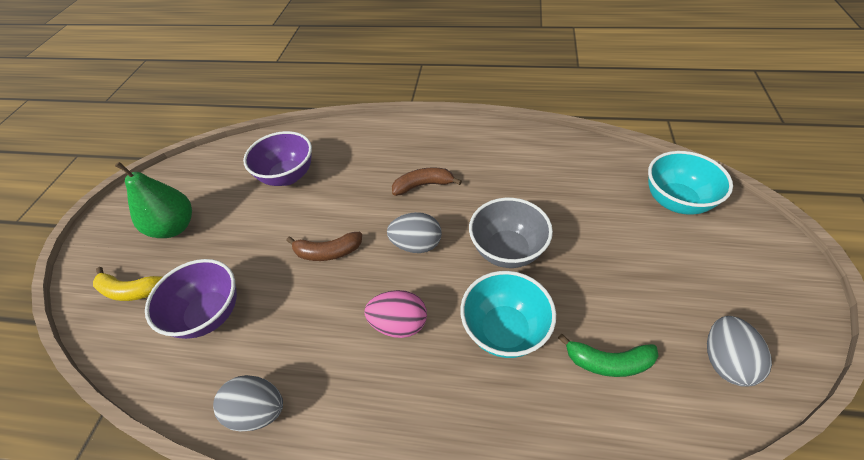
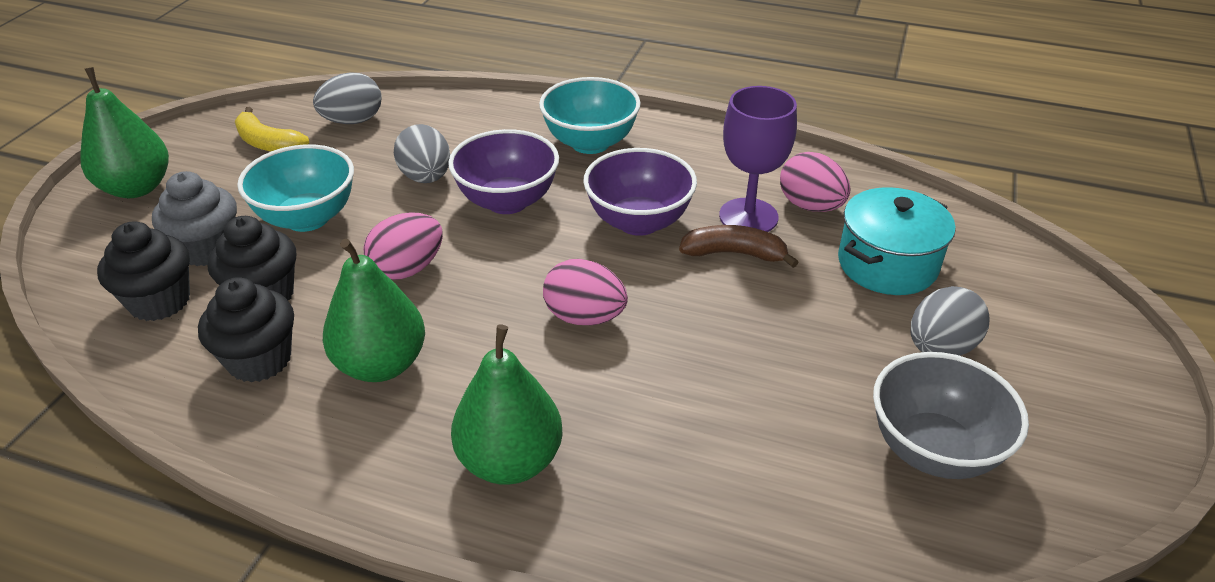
black cupcake: 0 -> 3
brown banana: 2 -> 1
green banana: 1 -> 0
green pear: 1 -> 3
grey cupcake: 0 -> 1
pink egg: 1 -> 3
purple goblet: 0 -> 1
turquoise pot: 0 -> 1

